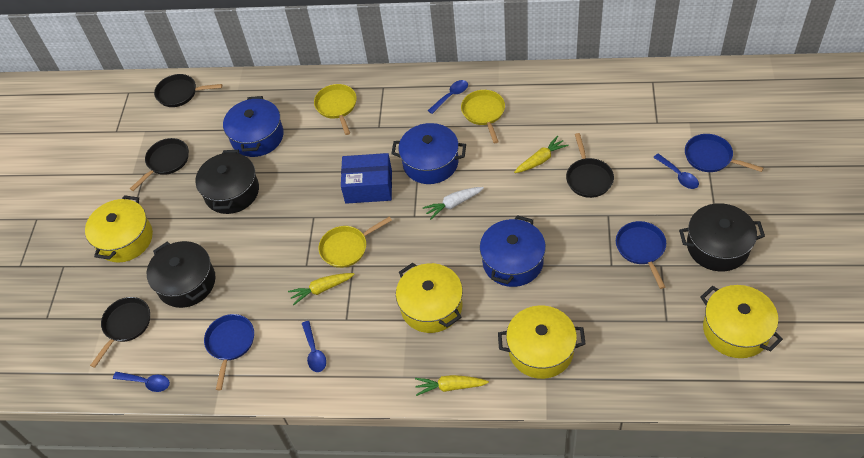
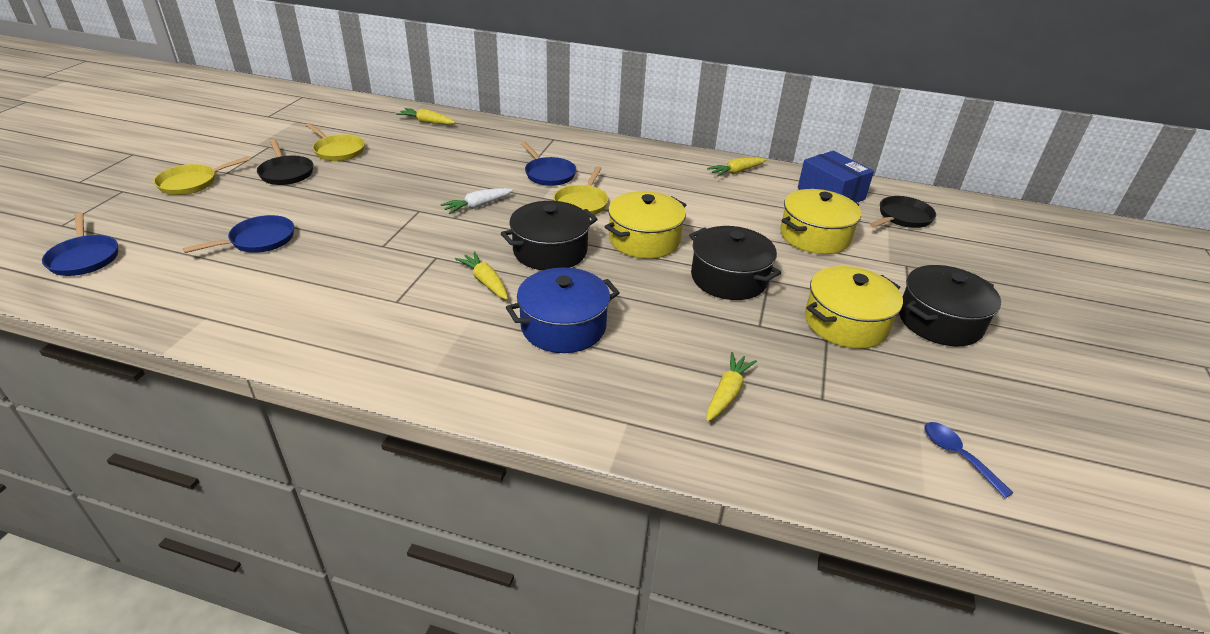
black pan: 4 -> 2
blue pot: 3 -> 1
blue spoon: 4 -> 1
yellow carrot: 3 -> 4
yellow pot: 4 -> 3

